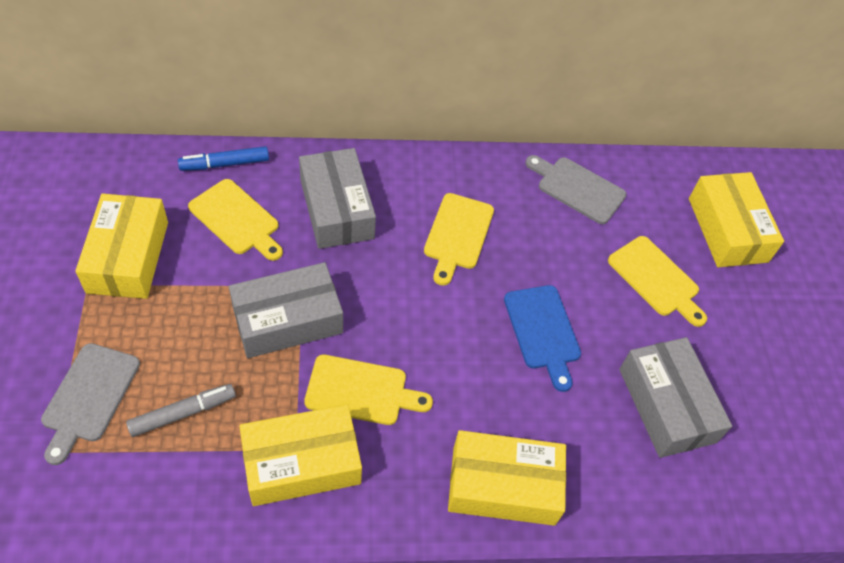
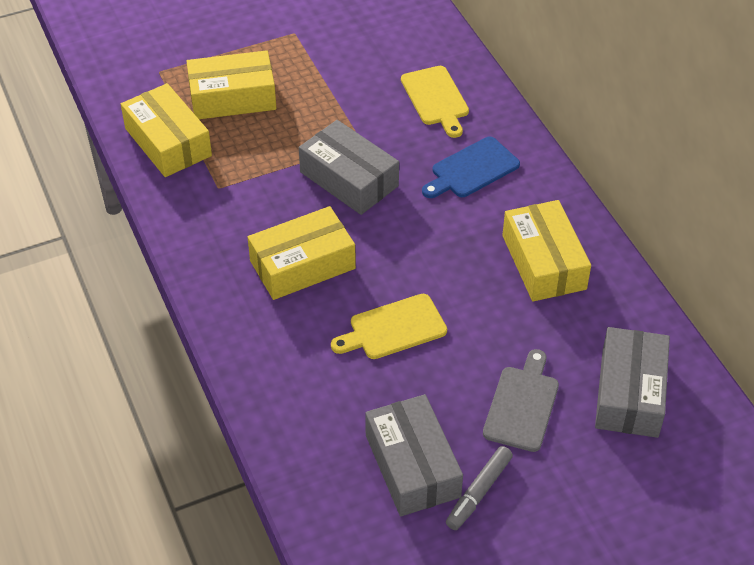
blue marker: 1 -> 0
grey cutting board: 2 -> 1
yellow cutting board: 4 -> 2

